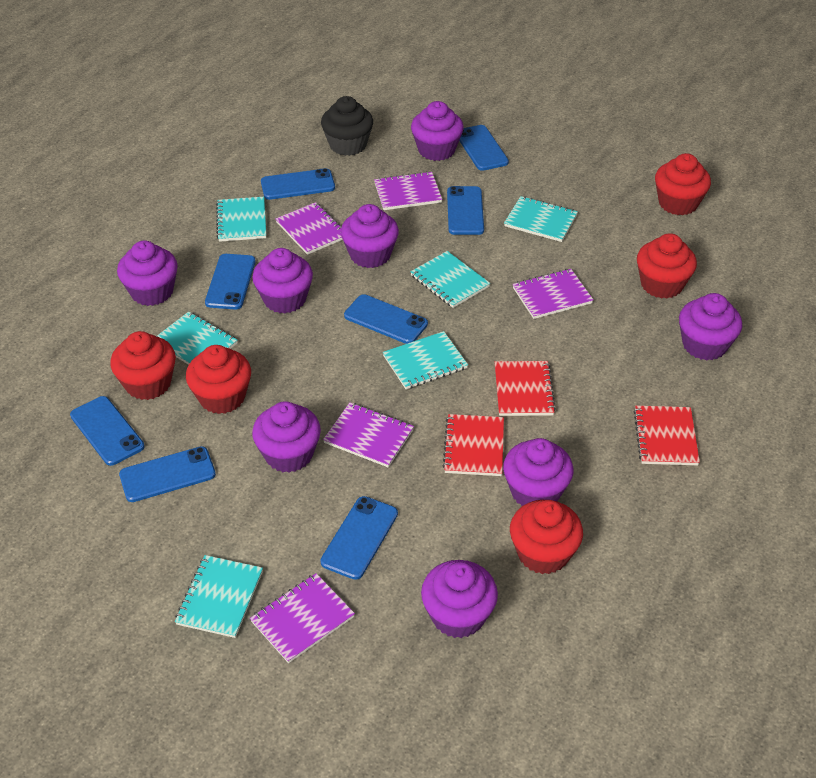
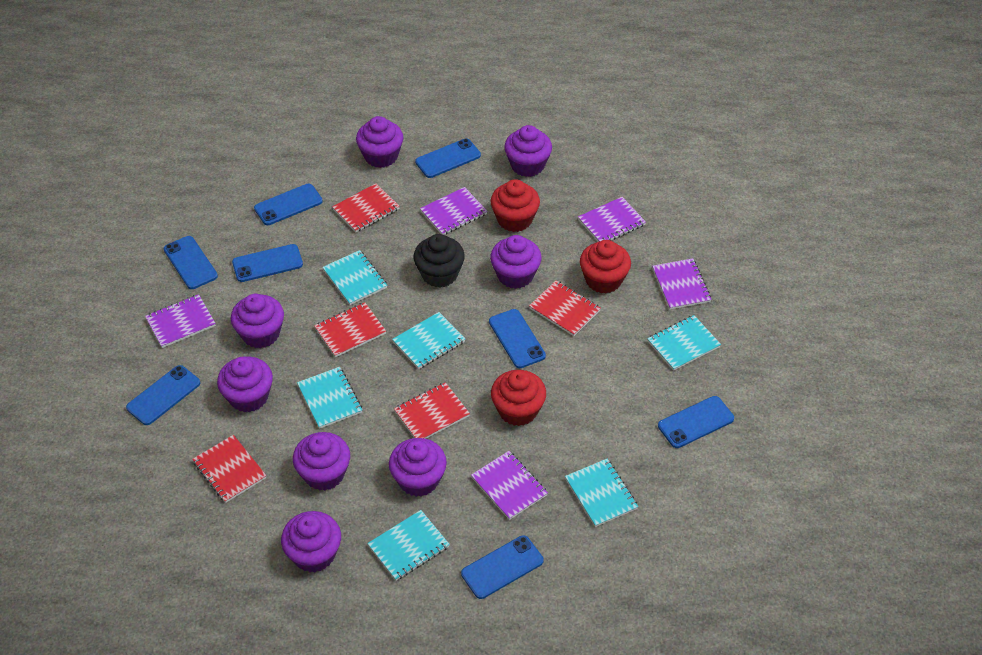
red cupcake: 5 -> 3
red notebook: 3 -> 5

